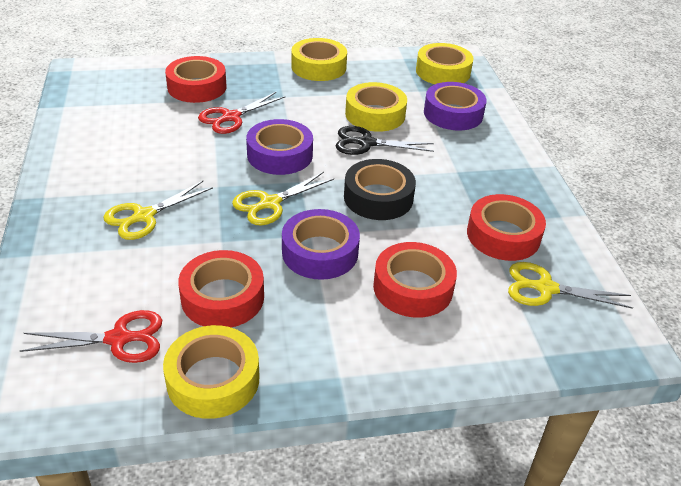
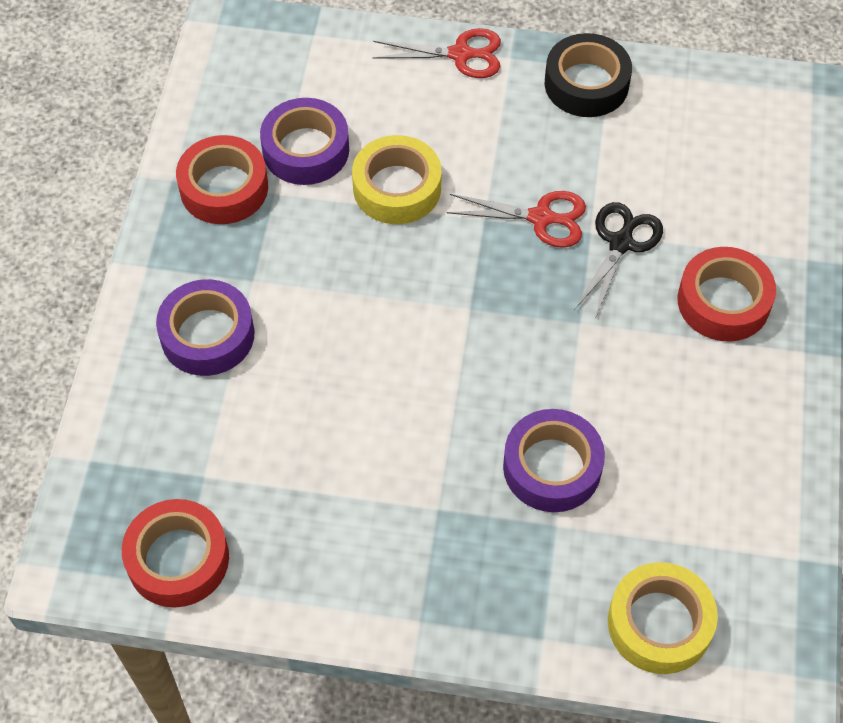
red tape: 4 -> 3
yellow scissors: 3 -> 0
yellow tape: 4 -> 2

